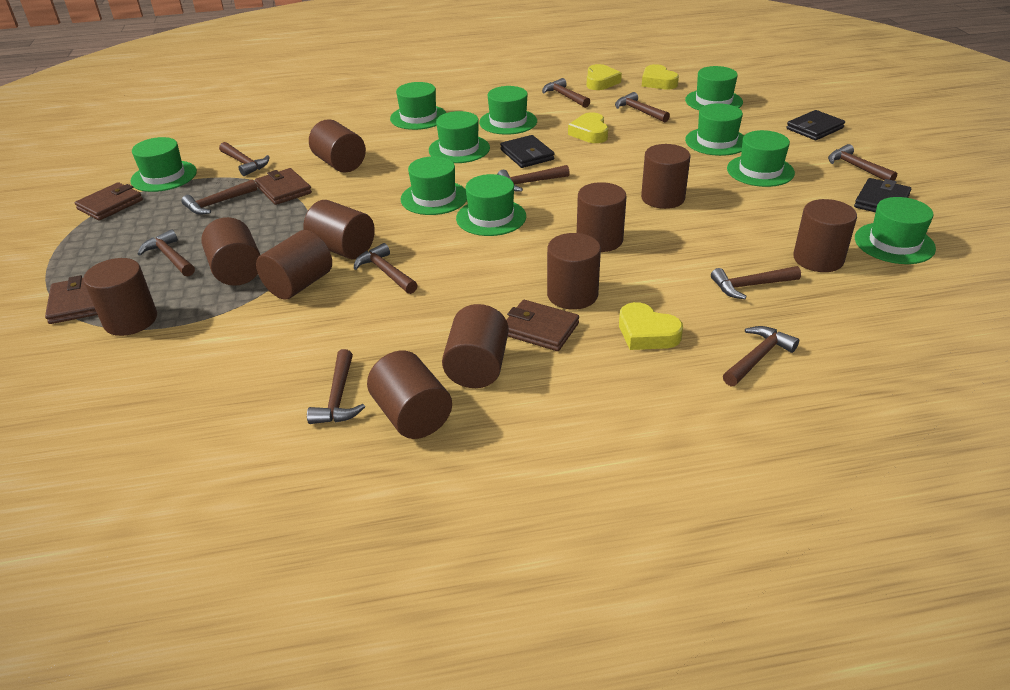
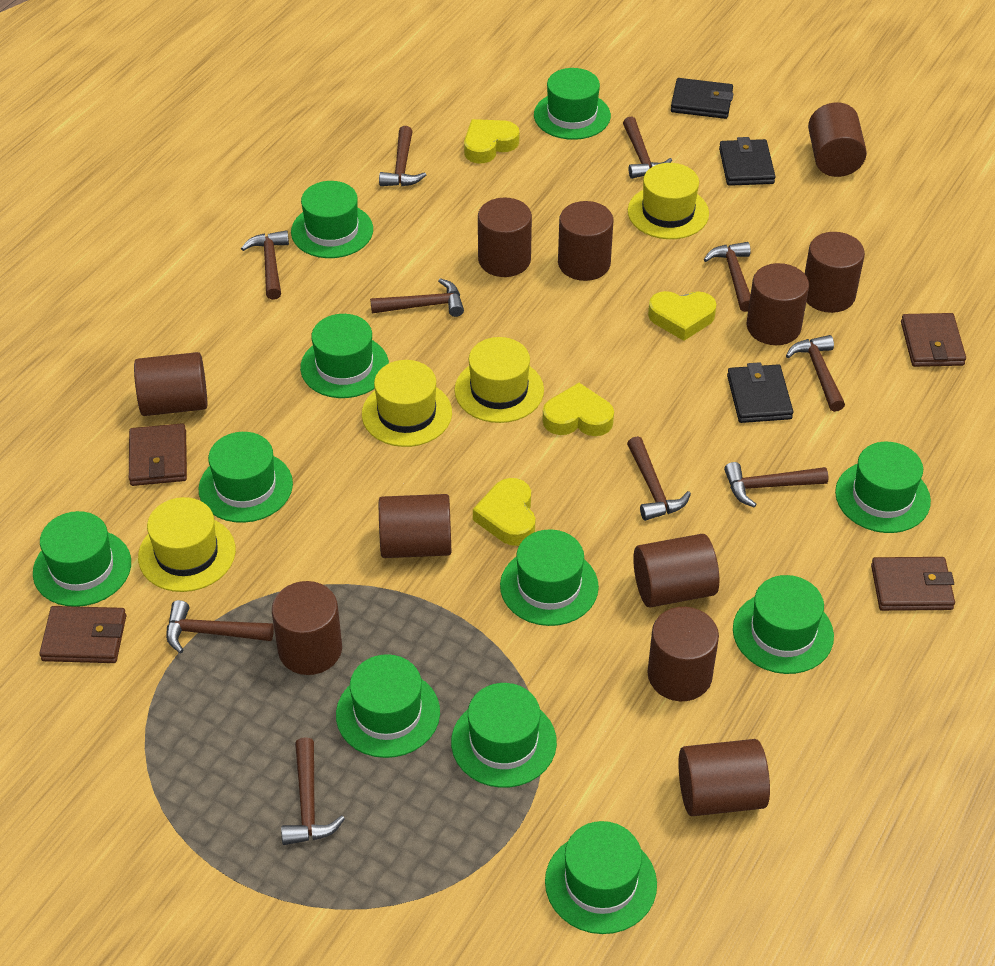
brown hammer: 11 -> 10
green hat: 10 -> 11
yellow hat: 0 -> 4

